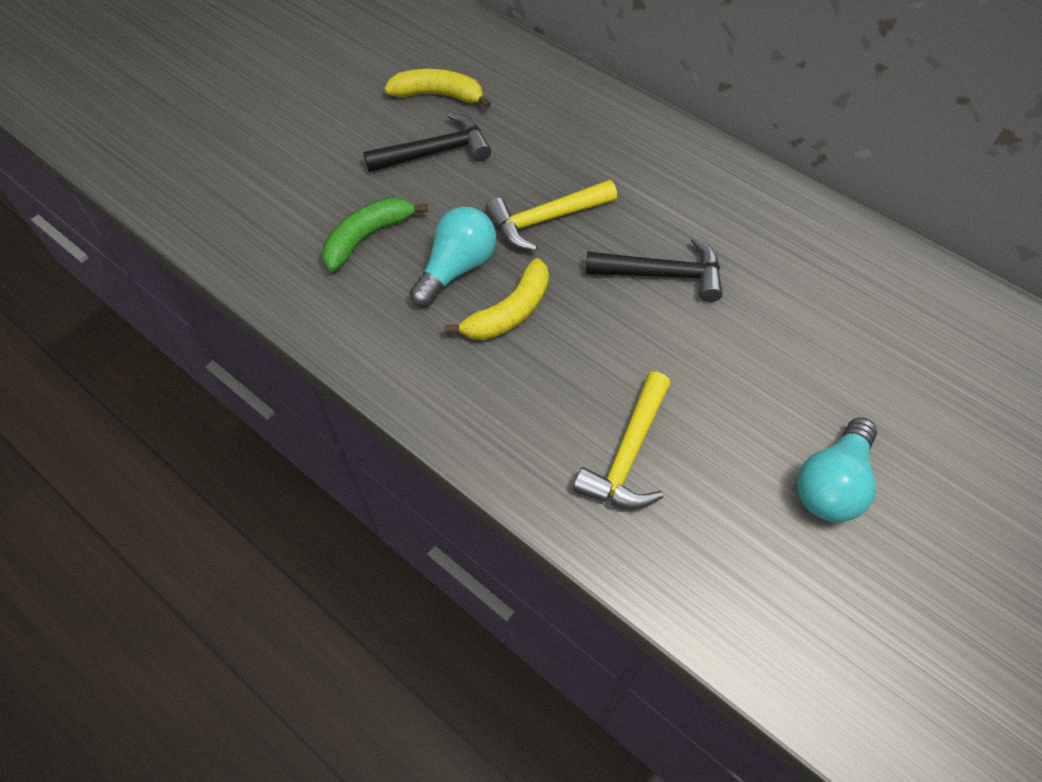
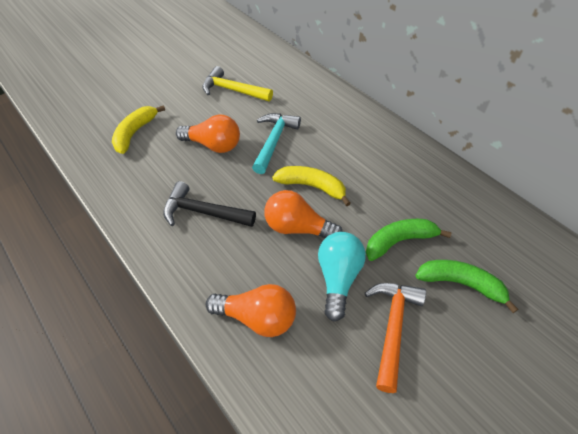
black hammer: 2 -> 1
green banana: 1 -> 2
orange hammer: 0 -> 1
orange light bulb: 0 -> 3
turquoise hammer: 0 -> 1
turquoise light bulb: 2 -> 1
yellow hammer: 2 -> 1

